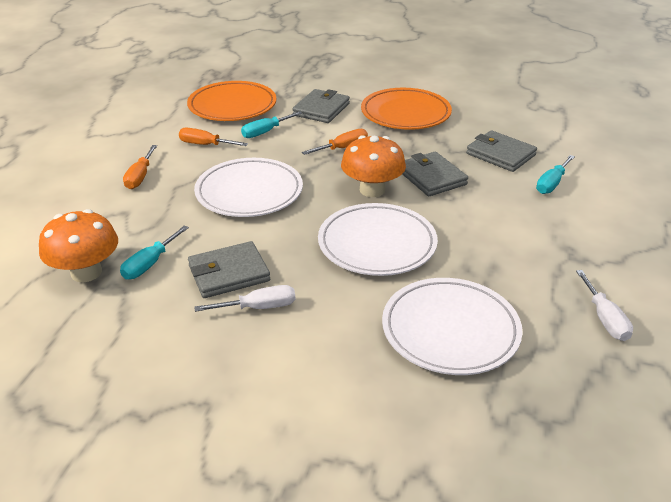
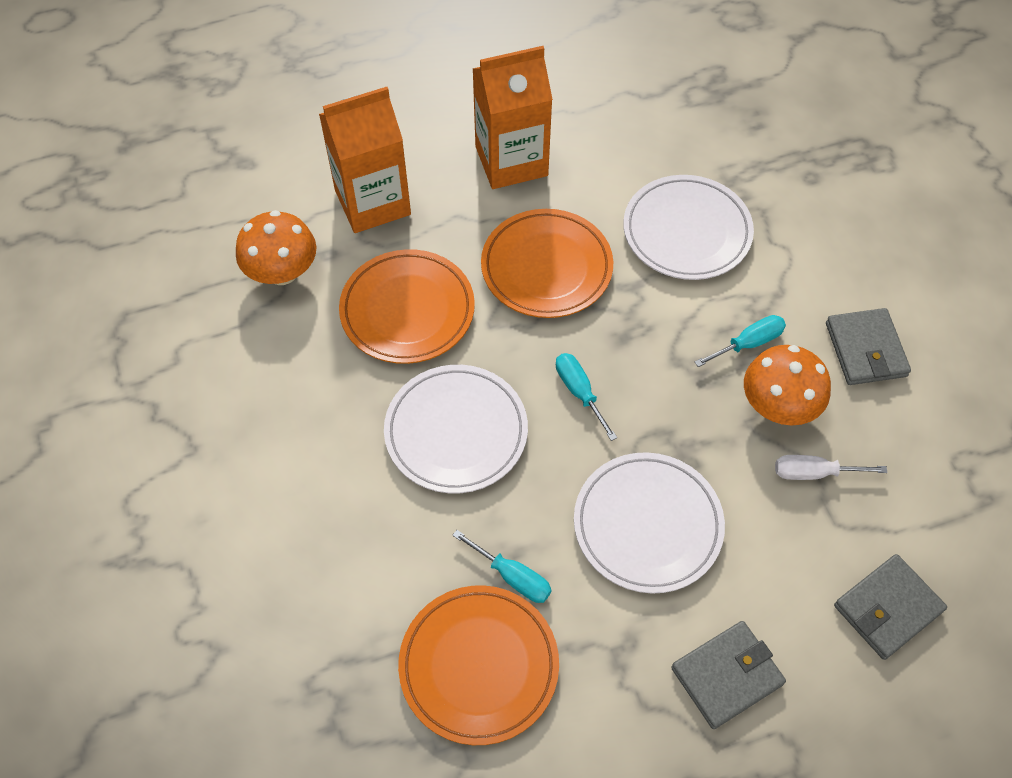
grey wallet: 4 -> 3
orange carton: 0 -> 2
orange plate: 2 -> 3
orange screwdriver: 3 -> 0
white screwdriver: 2 -> 1

